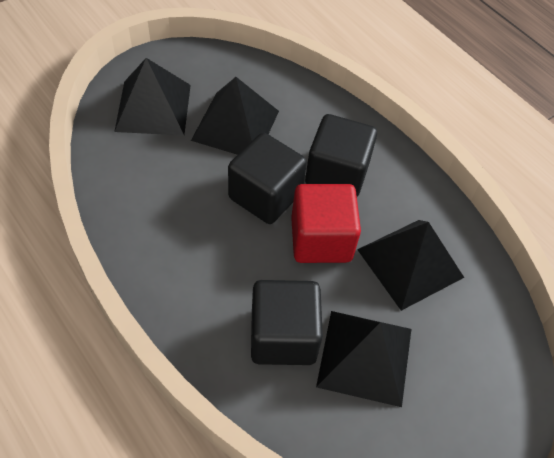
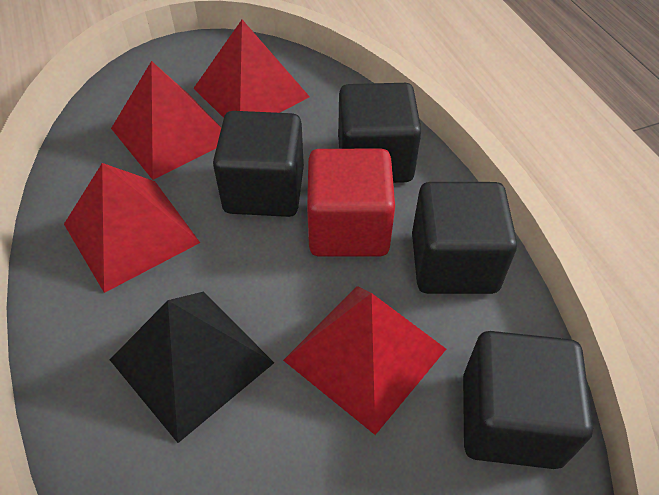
black cube: 3 -> 4
black pyramid: 4 -> 1
red pyramid: 0 -> 4

